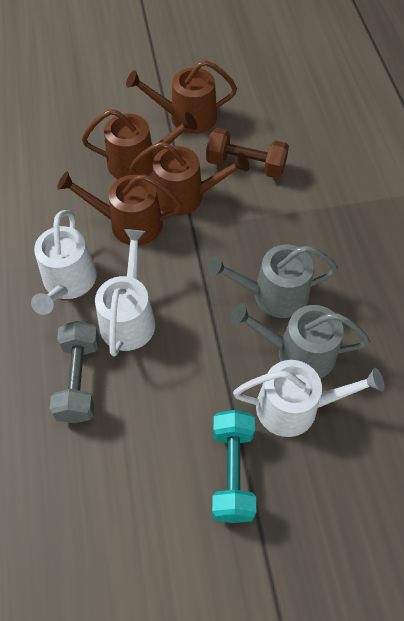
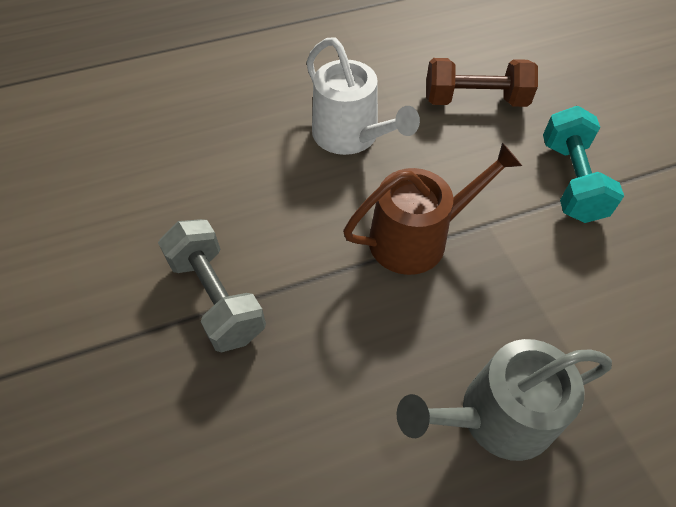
brown watering can: 4 -> 1
grey watering can: 2 -> 1
white watering can: 3 -> 1

